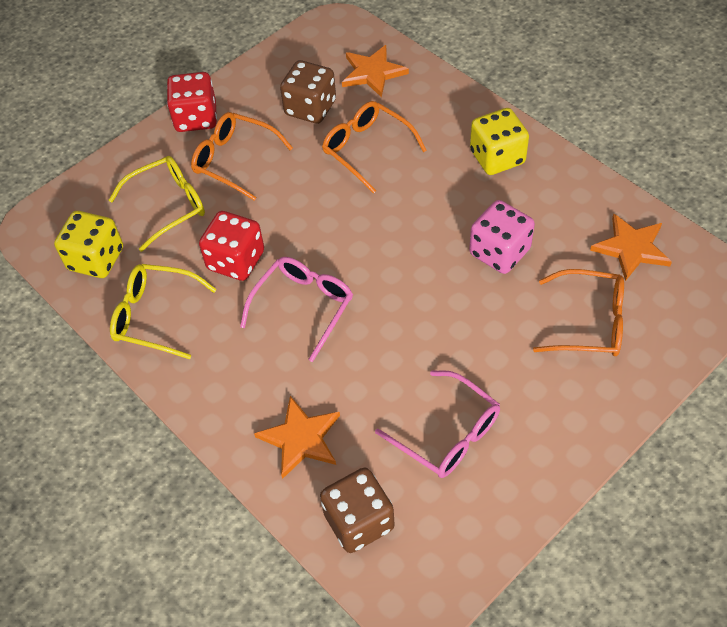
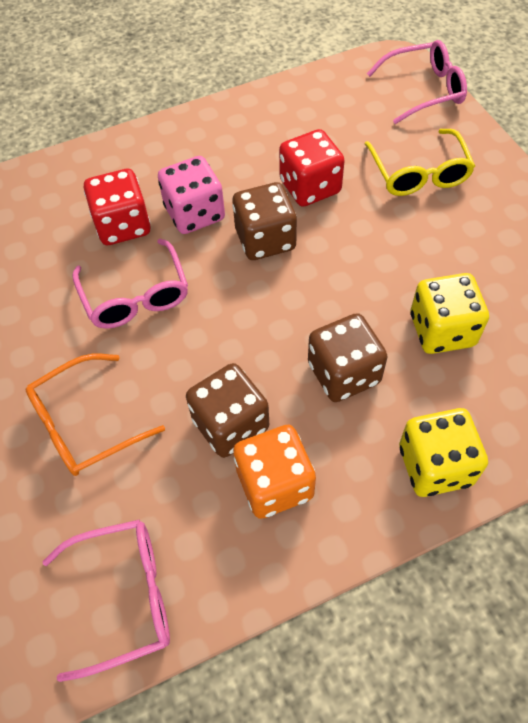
brown dice: 2 -> 3
orange dice: 0 -> 1
orange glasses: 3 -> 1
orange star: 3 -> 0
pink glasses: 2 -> 3
yellow glasses: 2 -> 1

